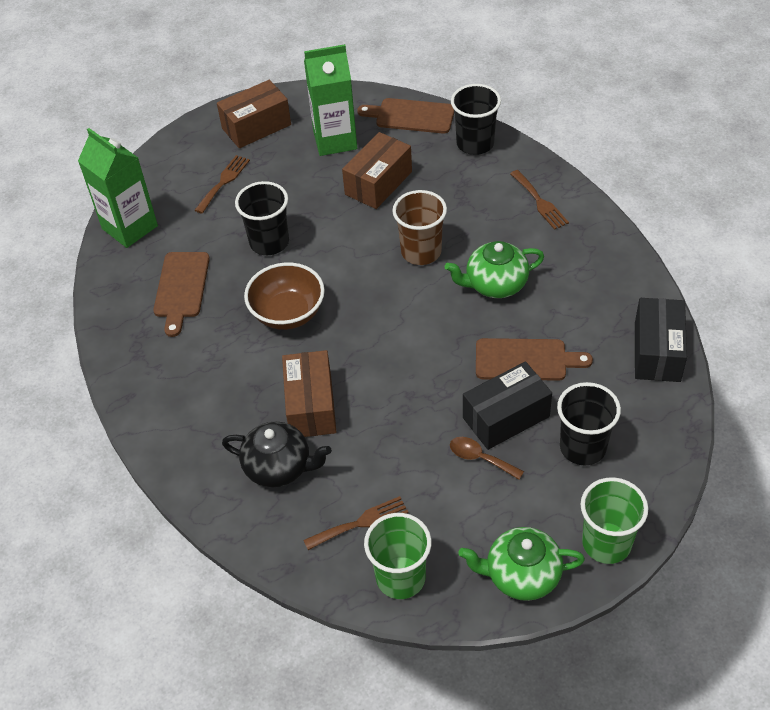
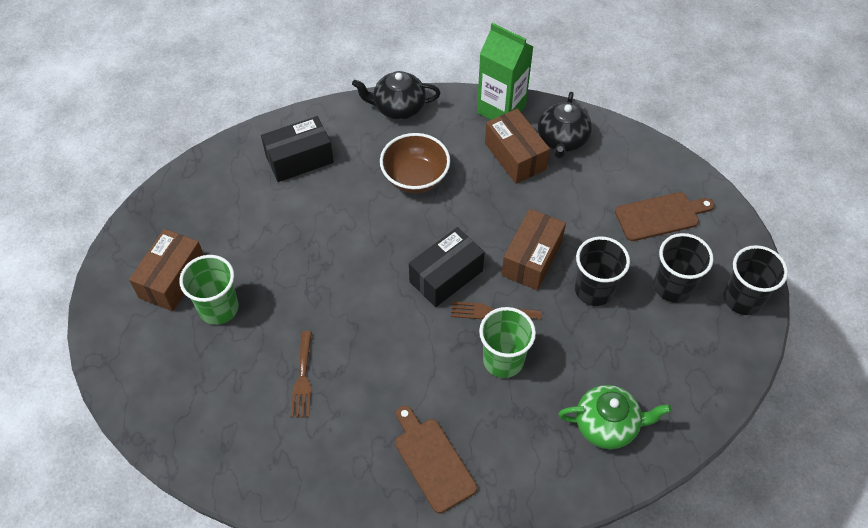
black teapot: 1 -> 2
brown cup: 1 -> 0
brown cutting board: 3 -> 2
brown fork: 3 -> 2
brown spoon: 1 -> 0
green carton: 2 -> 1
green teapot: 2 -> 1

